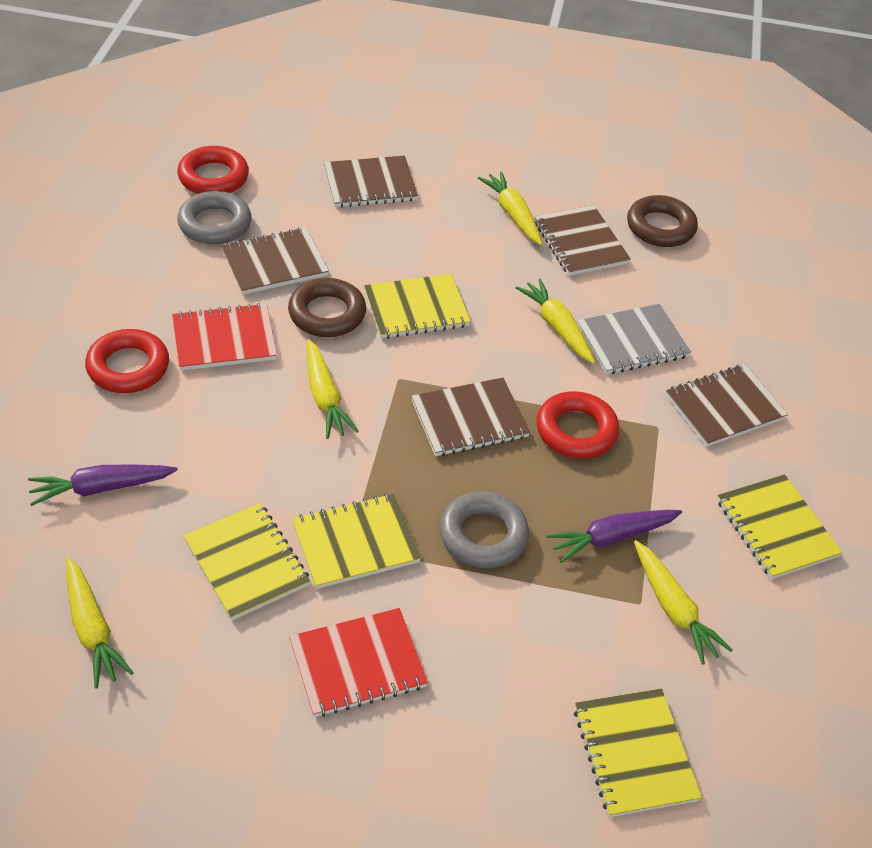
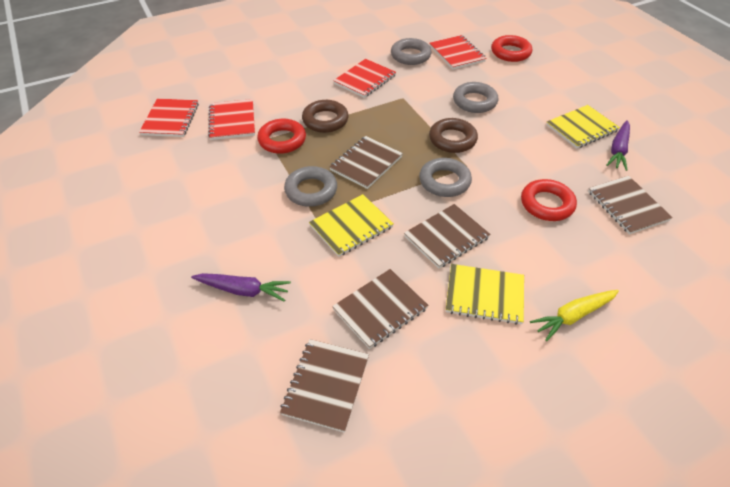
grey notebook: 1 -> 0
grey ring: 2 -> 4
red notebook: 2 -> 4
yellow carrot: 5 -> 1
yellow notebook: 5 -> 3

